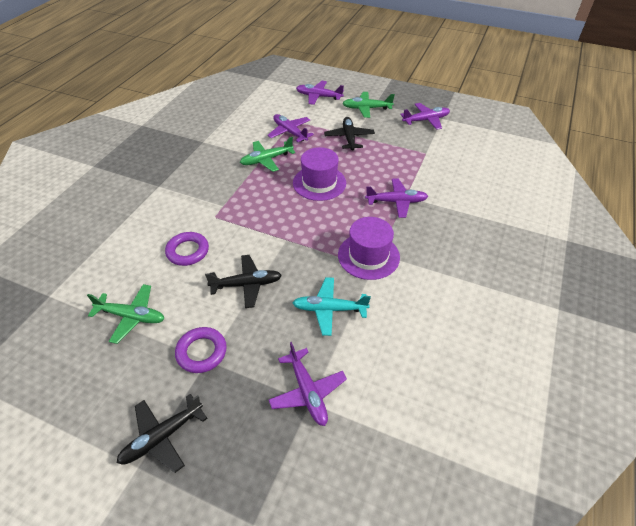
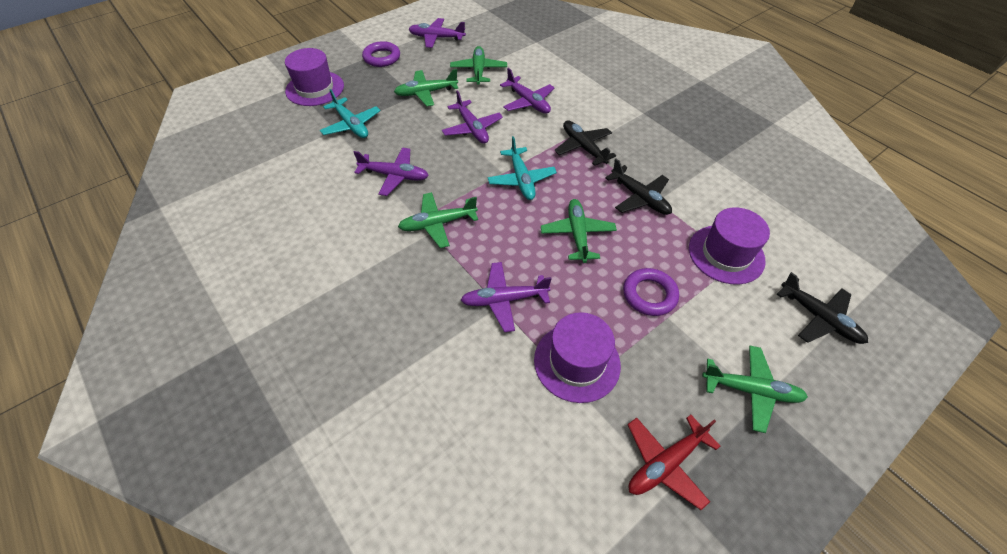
green plane: 3 -> 5
purple hat: 2 -> 3
red plane: 0 -> 1
turquoise plane: 1 -> 2

